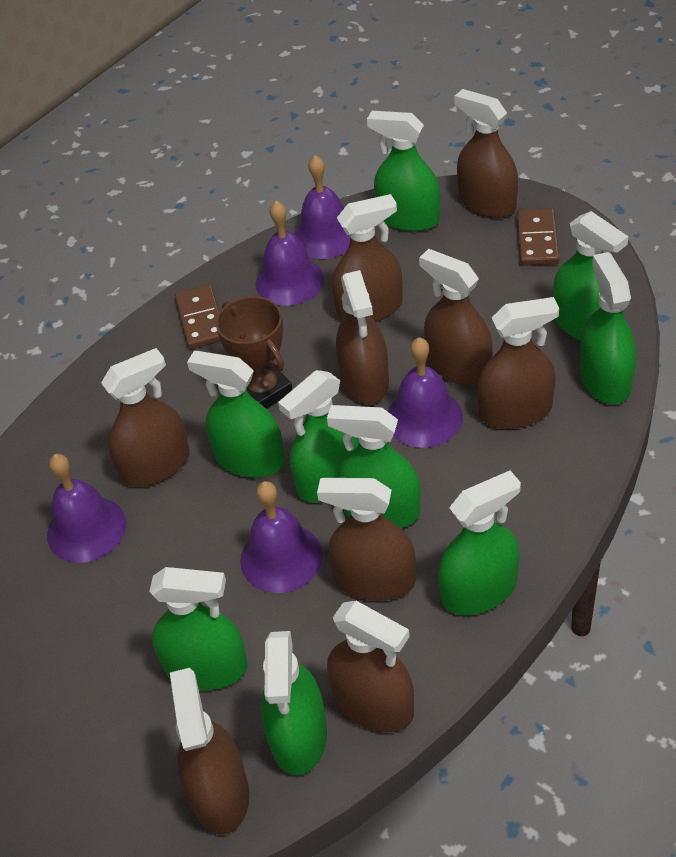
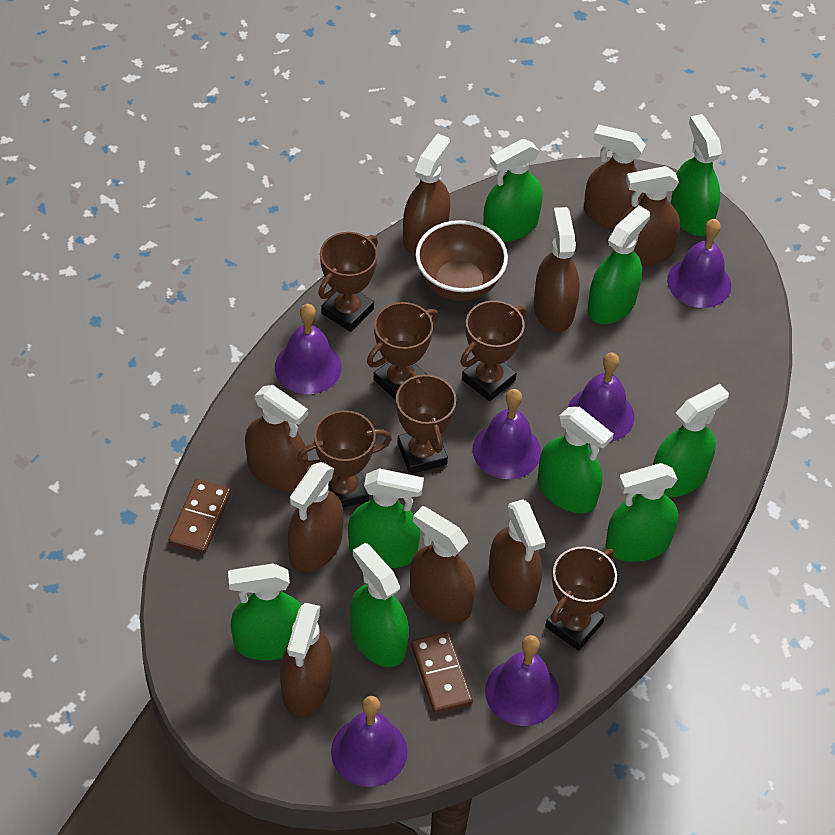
brown bowl: 0 -> 1
brown trophy: 1 -> 6
purple bell: 5 -> 6

